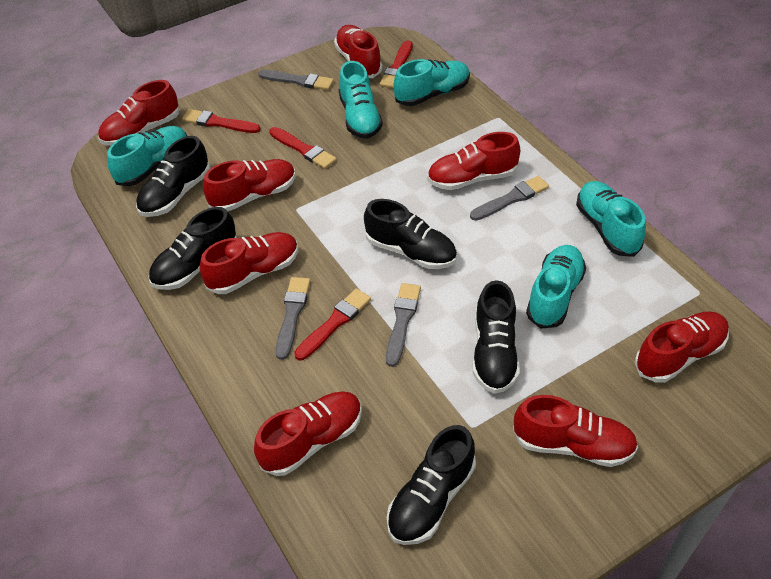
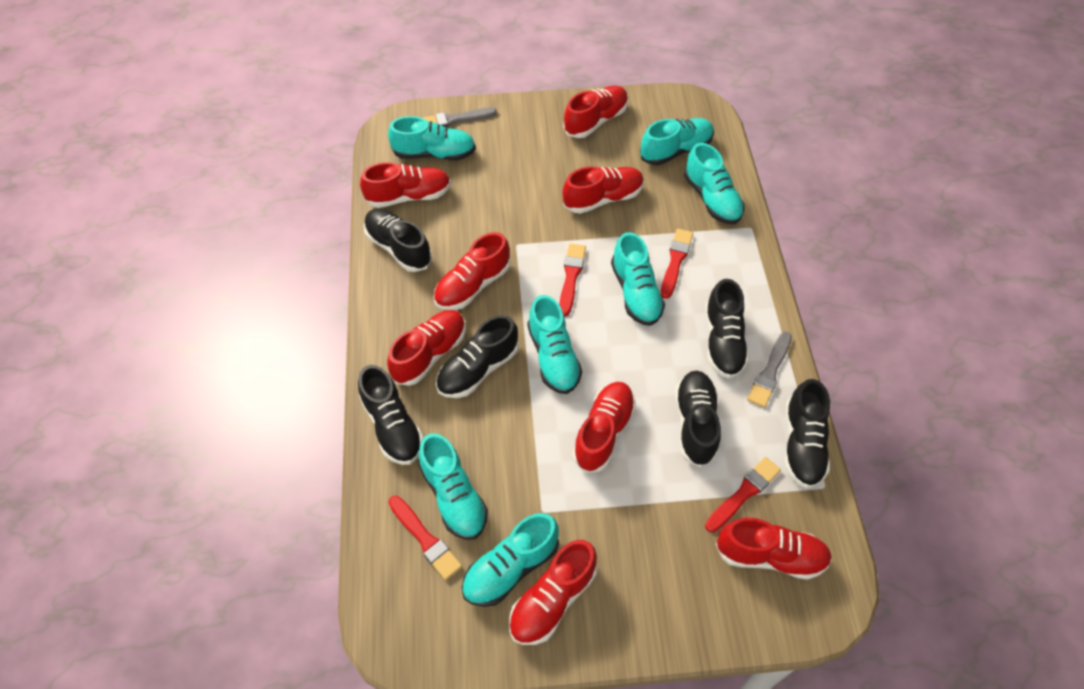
black shoe: 5 -> 6
grey brush: 4 -> 2
turquoise shoe: 5 -> 7

